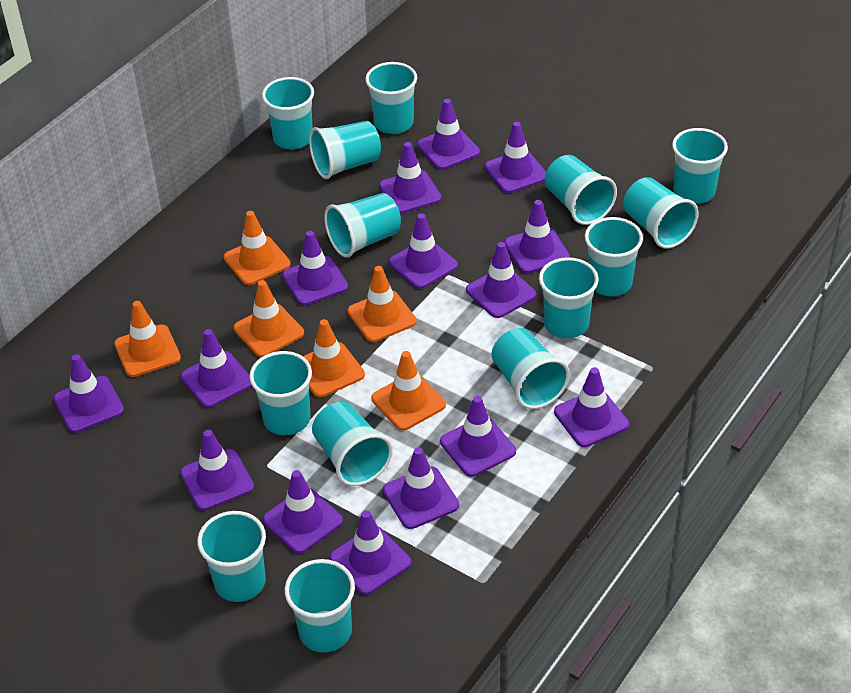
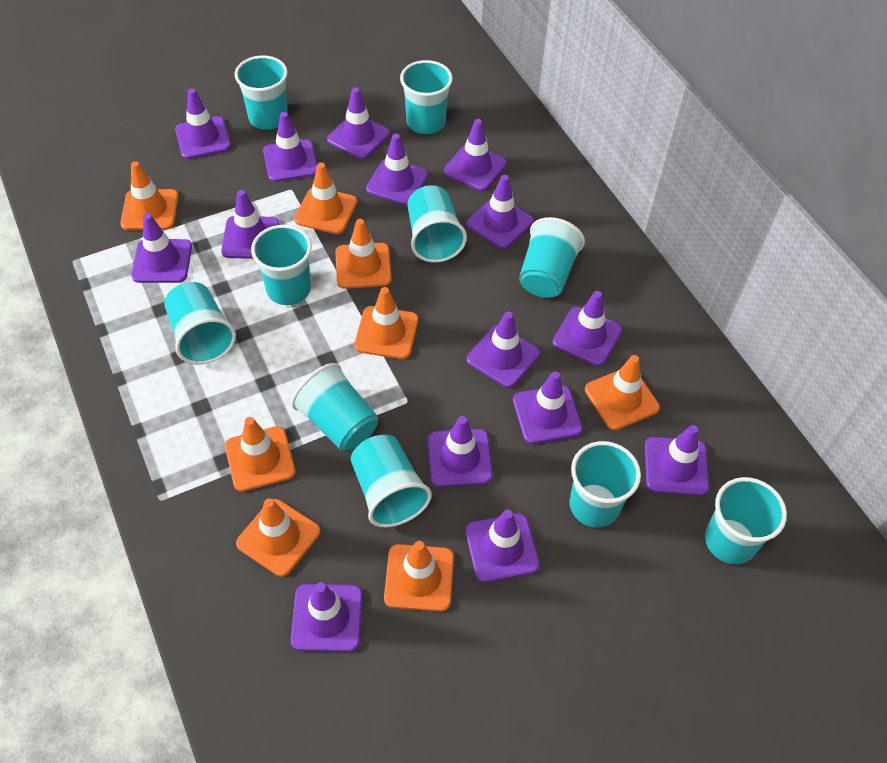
orange traffic cone: 6 -> 8
turquoise cup: 14 -> 10

